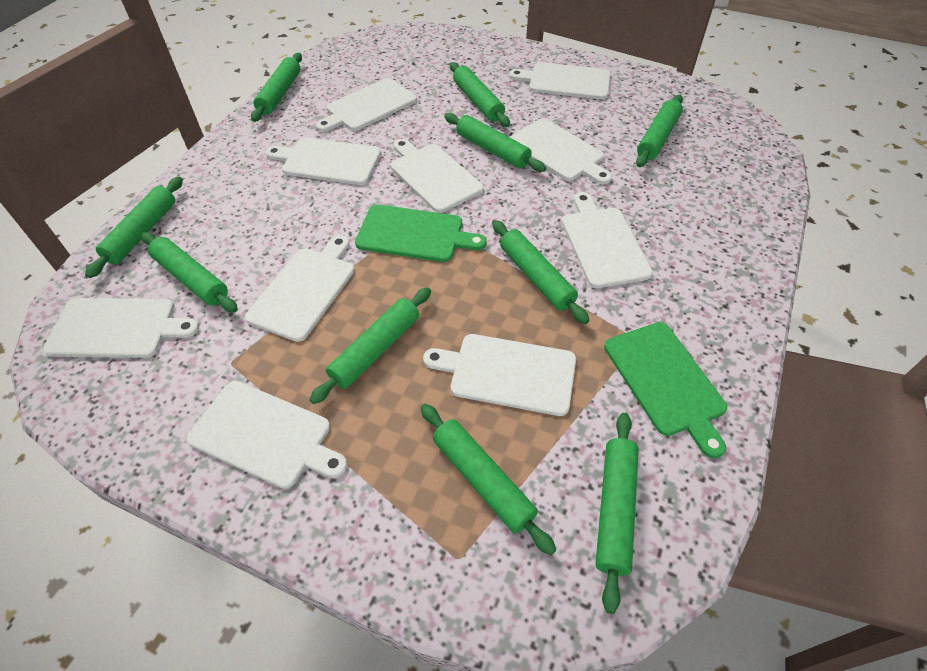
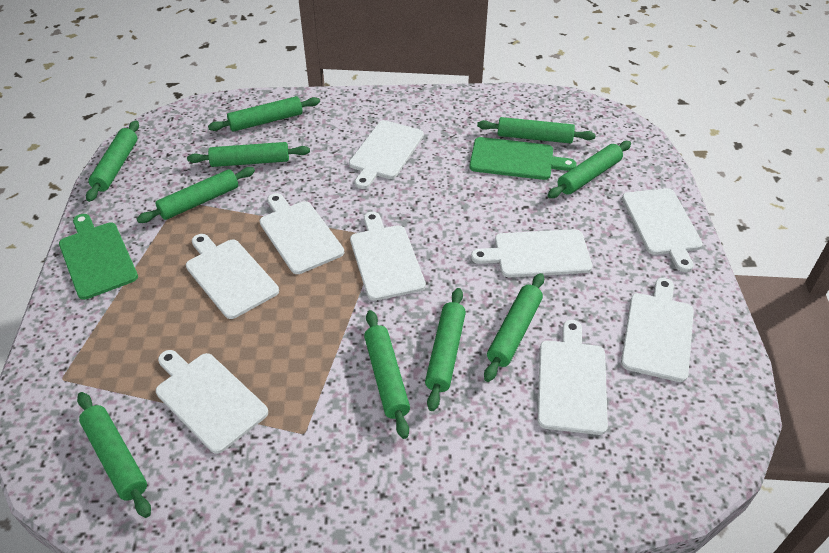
white cutting board: 10 -> 9

